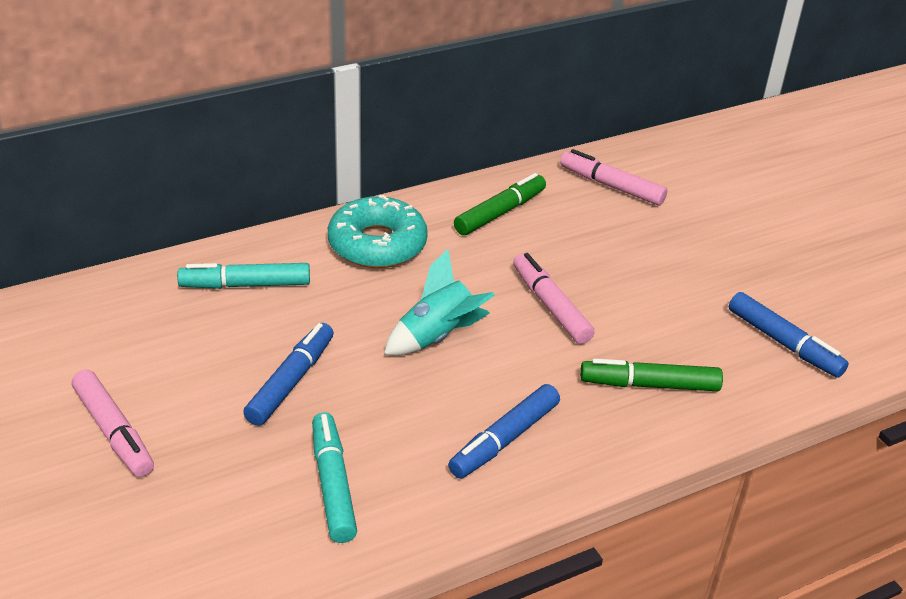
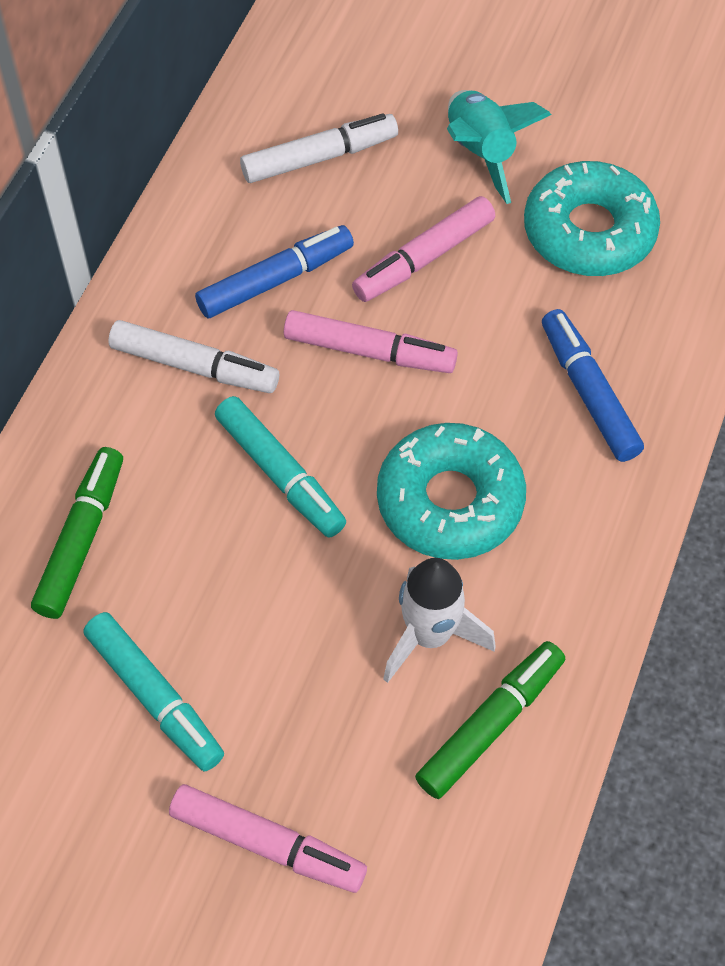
blue marker: 3 -> 2
turquoise donut: 1 -> 2
white marker: 0 -> 2
white rocket: 0 -> 1

